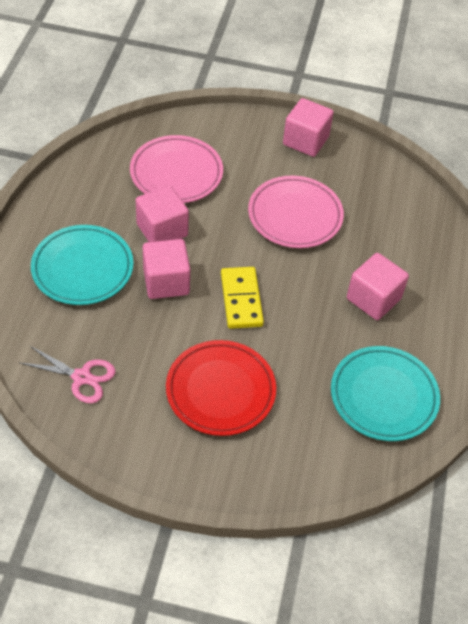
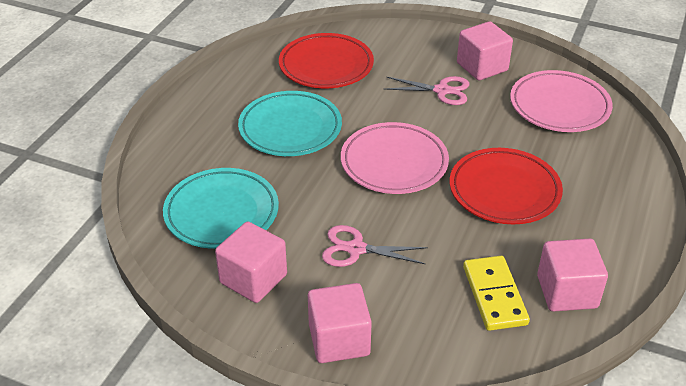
pink scissors: 1 -> 2
red plate: 1 -> 2

